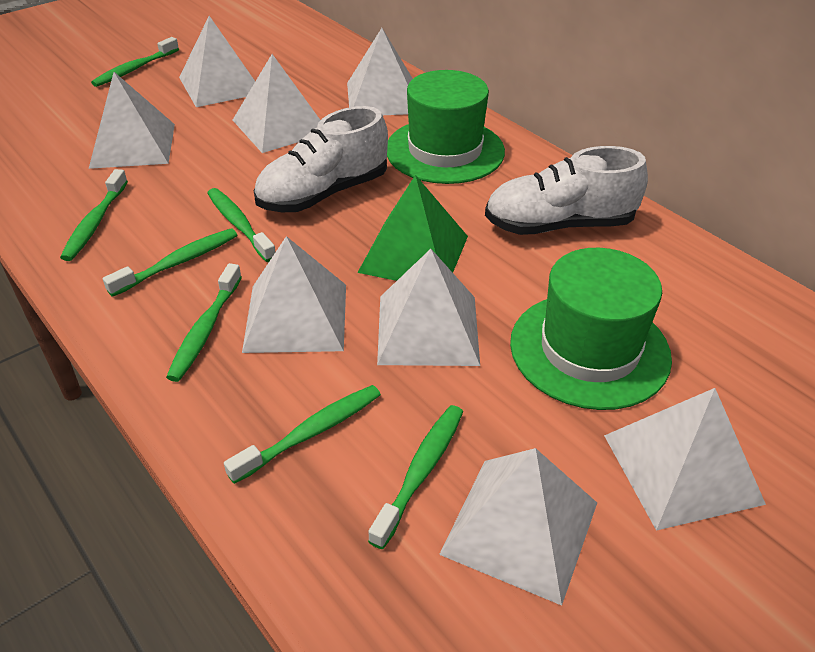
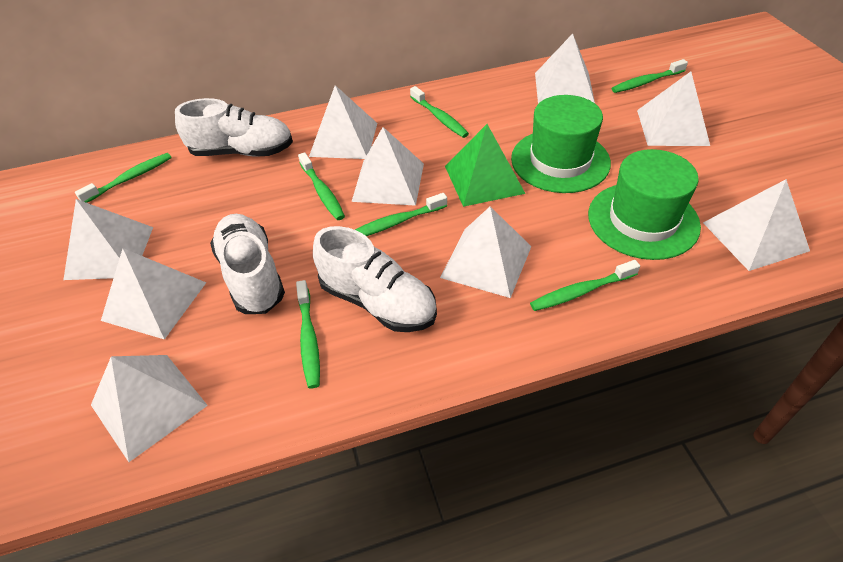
white pyramid: 8 -> 9
white shoe: 2 -> 3

